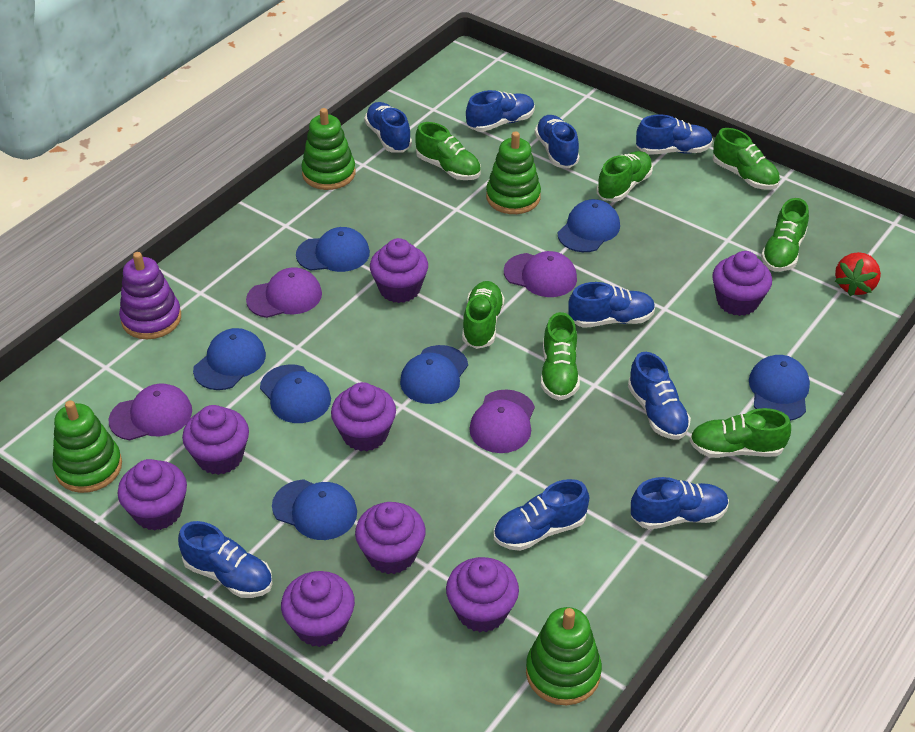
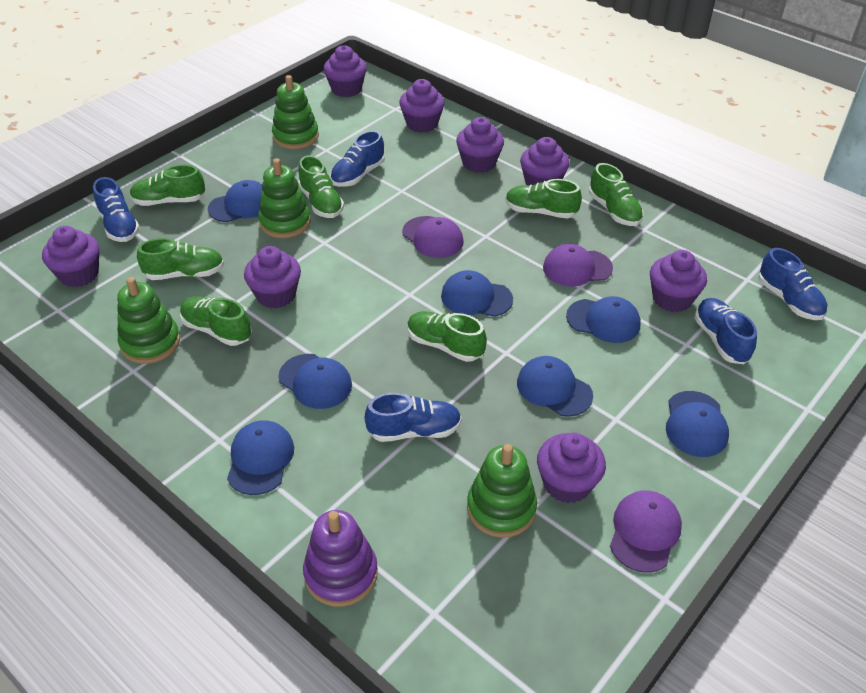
blue shoe: 9 -> 5
purple cap: 4 -> 3
red strawberry: 1 -> 0

